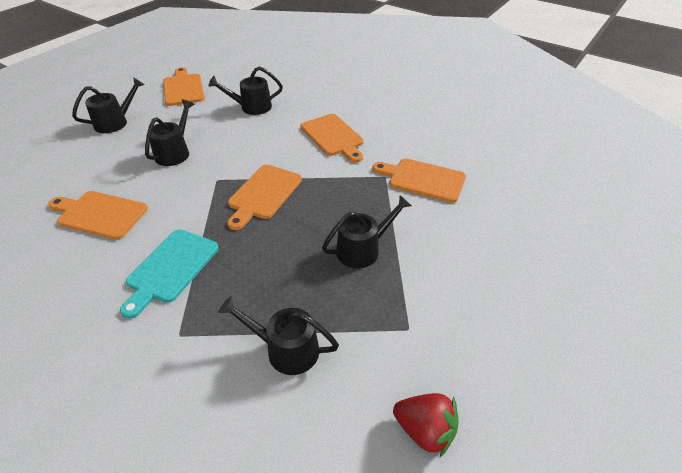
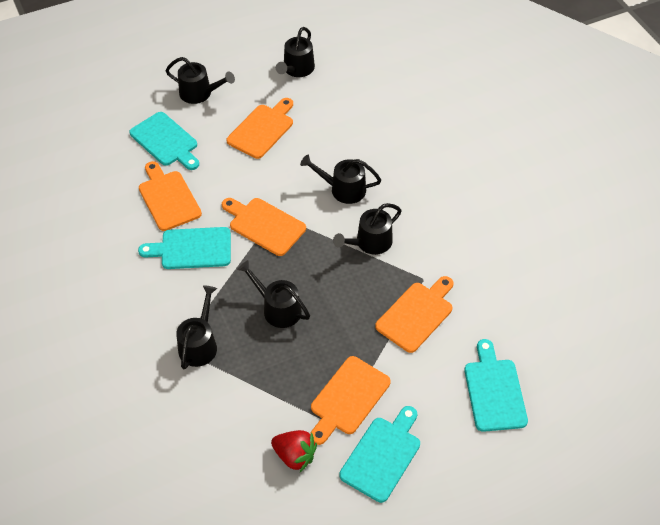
black watering can: 5 -> 6
turquoise cutting board: 1 -> 4

